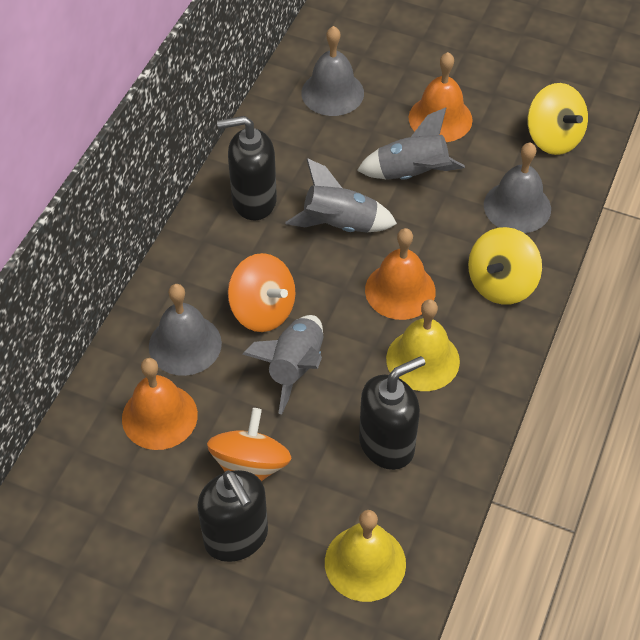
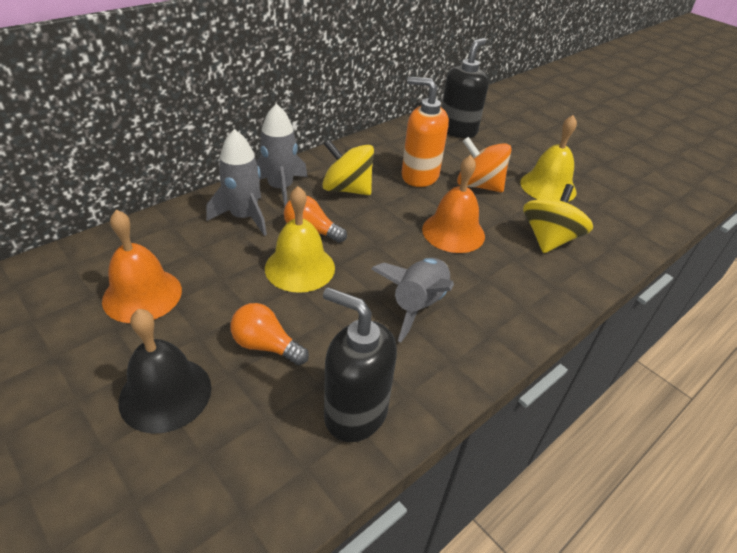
black bell: 0 -> 1
black soap dispenser: 3 -> 2
grey bell: 3 -> 0
orange bell: 3 -> 2
orange light bulb: 0 -> 2
orange soap dispenser: 0 -> 1
orange spinning top: 2 -> 1

